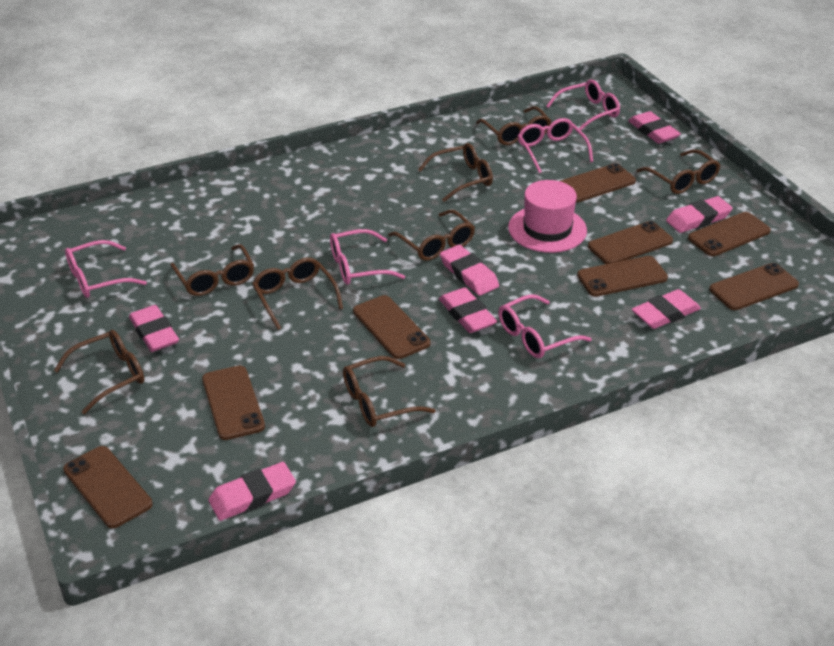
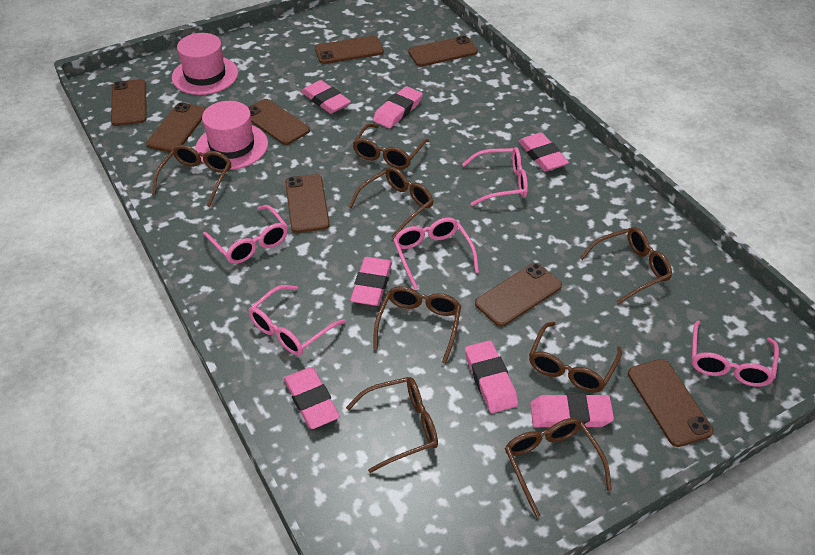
pink hat: 1 -> 2

